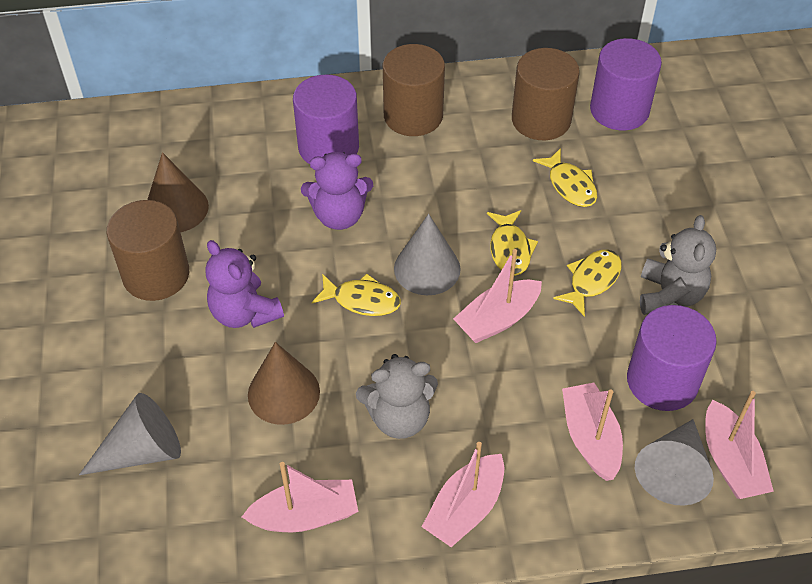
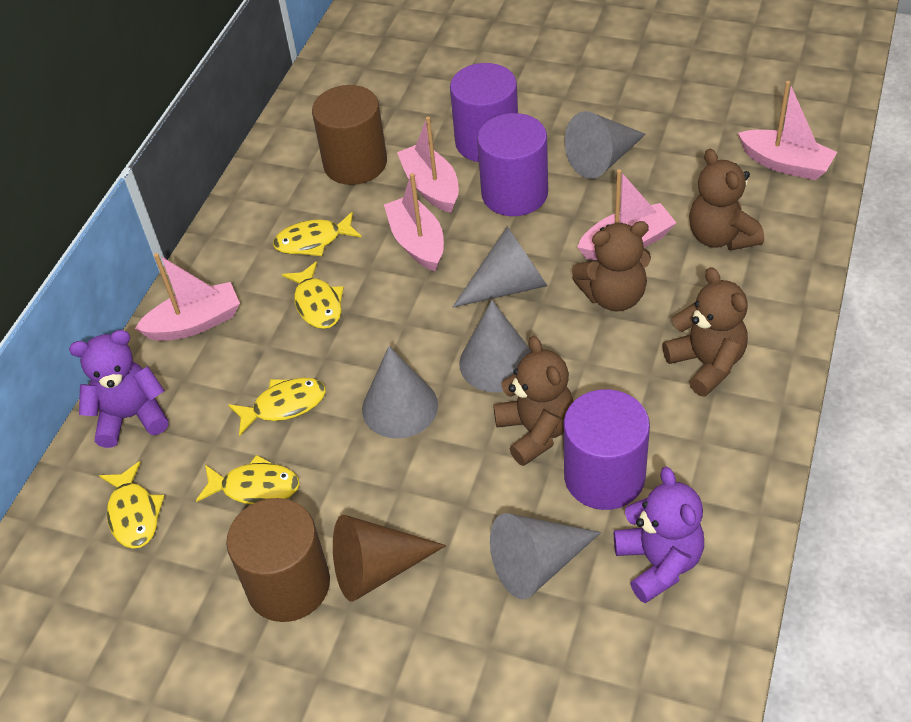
brown cone: 2 -> 1
brown cylinder: 3 -> 2
brown teddy bear: 0 -> 4
grey cone: 3 -> 5
grey teddy bear: 2 -> 0
yellow fish: 4 -> 5

